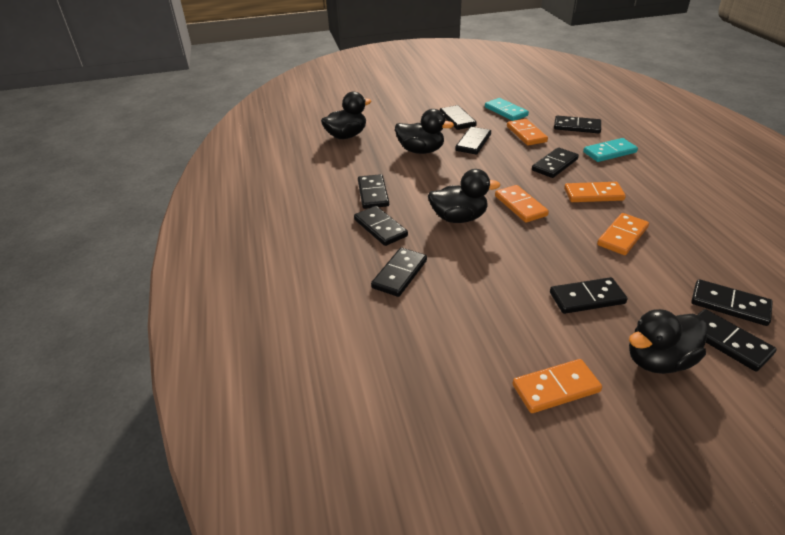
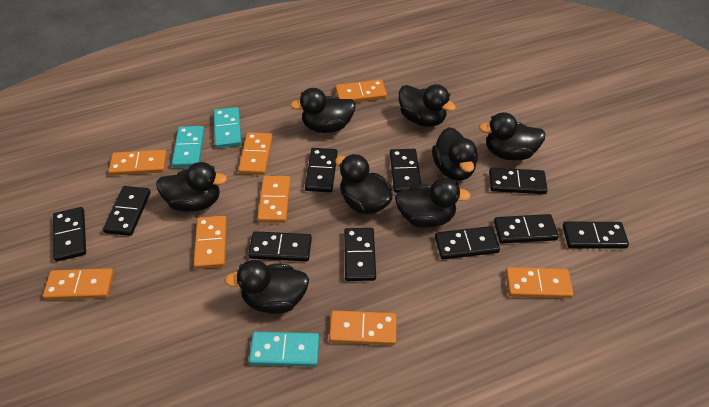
black duck: 4 -> 8
orange domino: 5 -> 8
turquoise domino: 2 -> 3

